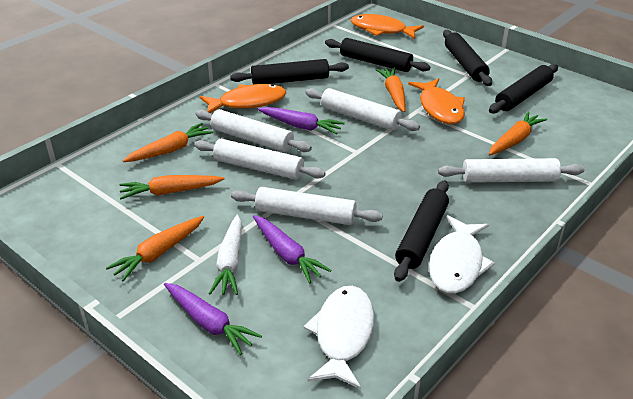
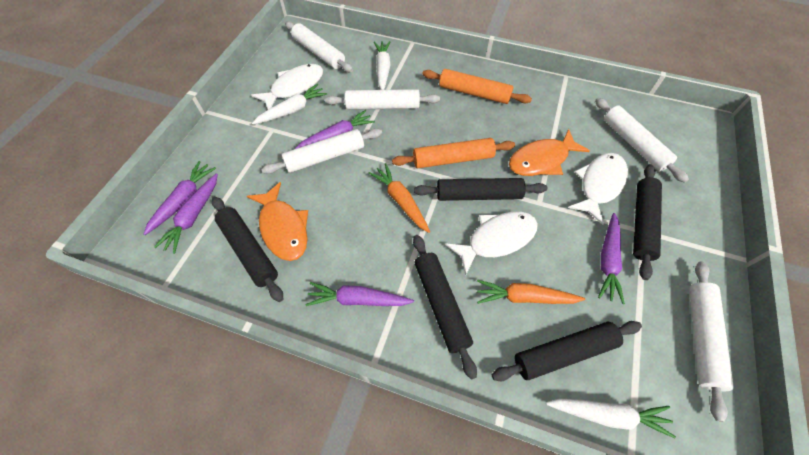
orange carrot: 5 -> 2
orange fish: 3 -> 2
orange rolling pin: 0 -> 2
purple carrot: 3 -> 5
white carrot: 1 -> 3
white fish: 2 -> 3

